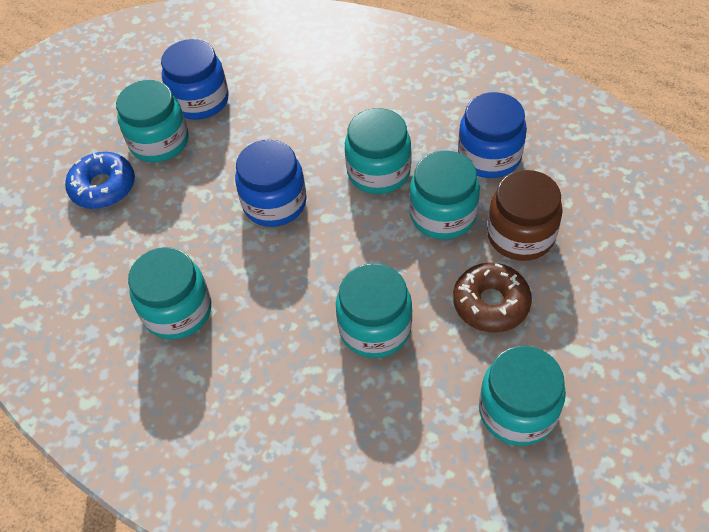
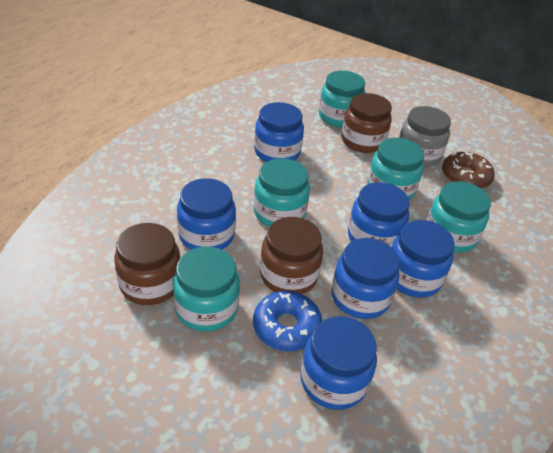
blue jar: 3 -> 6
brown jar: 1 -> 3
grey jar: 0 -> 1
turquoise jar: 6 -> 5

